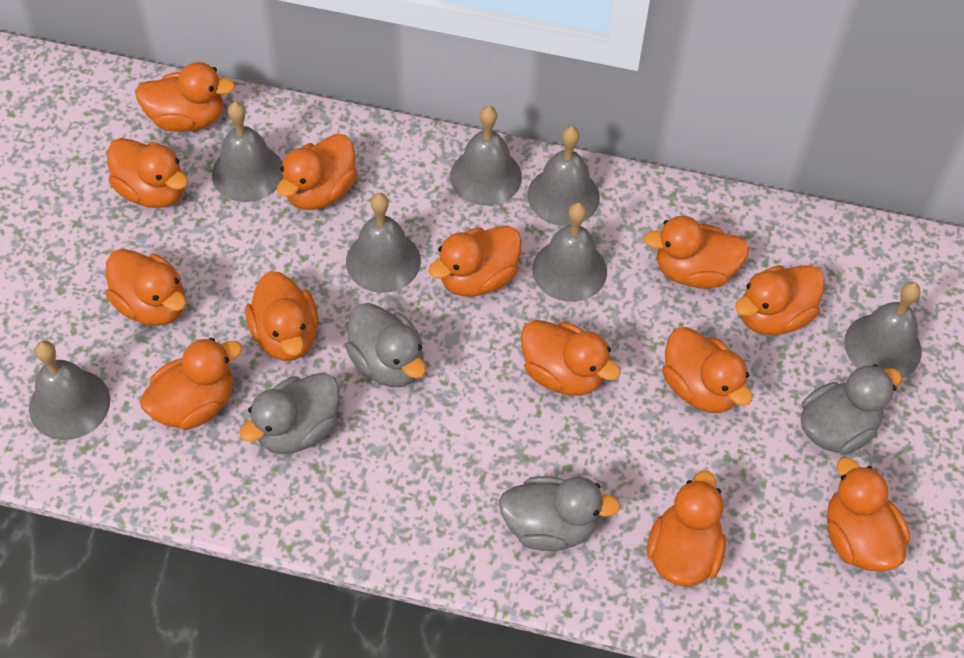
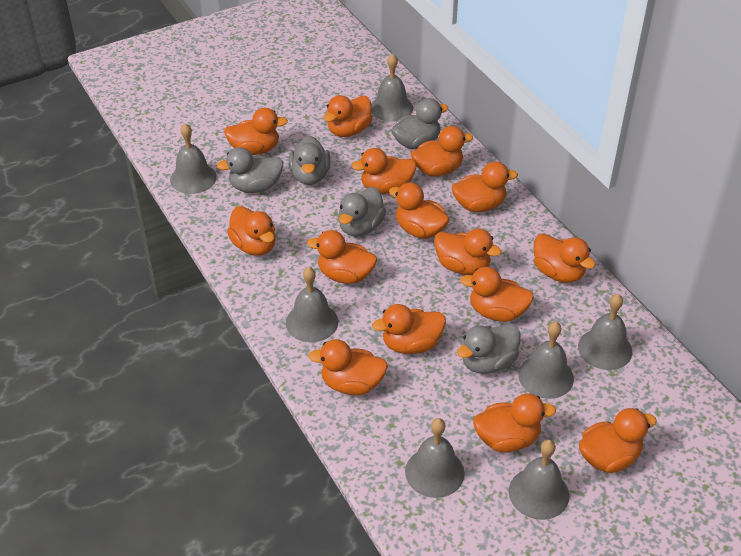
grey duck: 4 -> 5
orange duck: 13 -> 15

